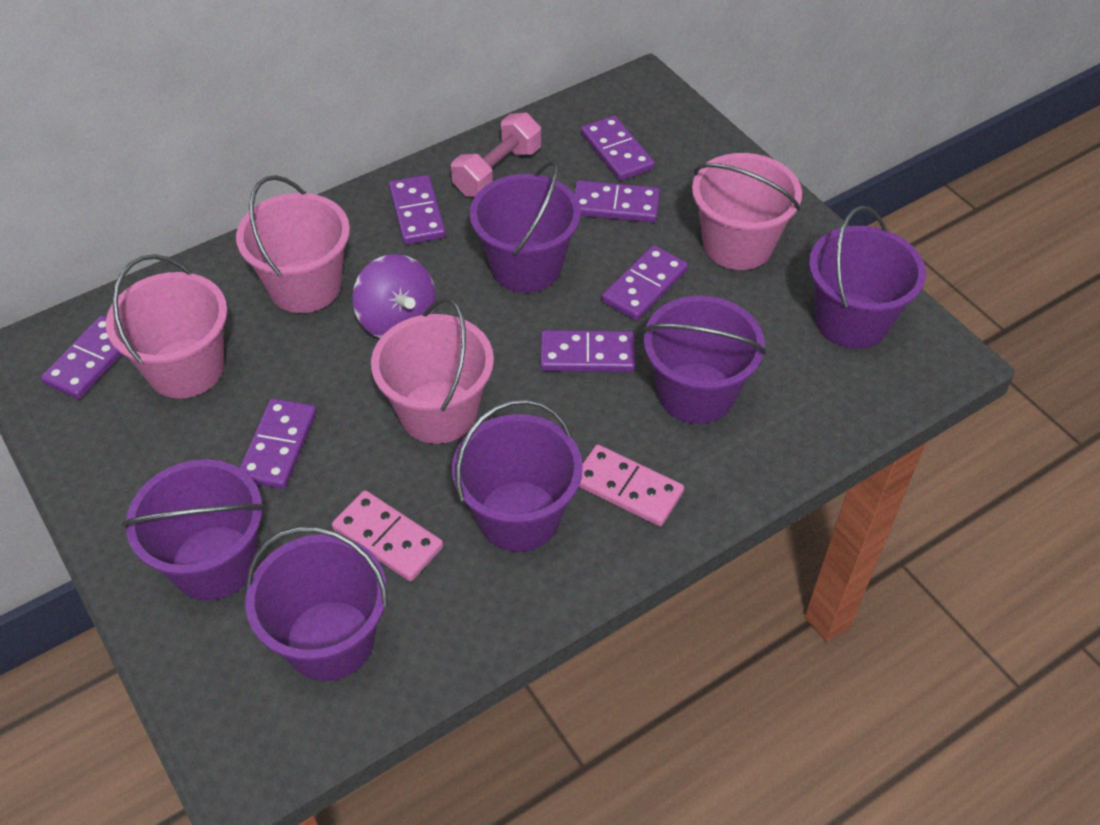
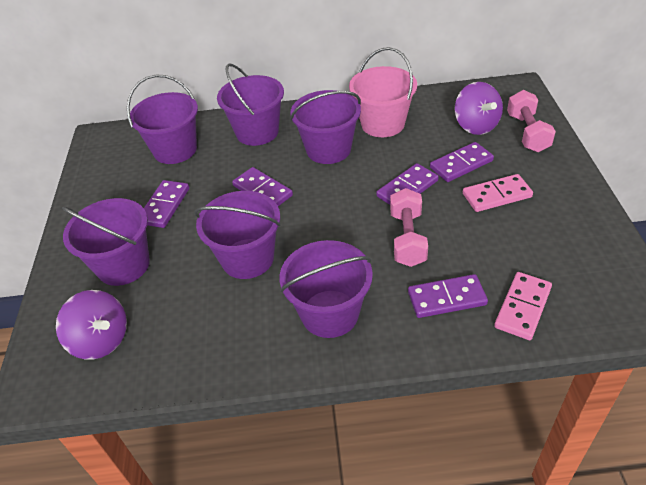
pink bucket: 4 -> 1
pink dumbbell: 1 -> 2
purple domino: 7 -> 5
purple spinning top: 1 -> 2

